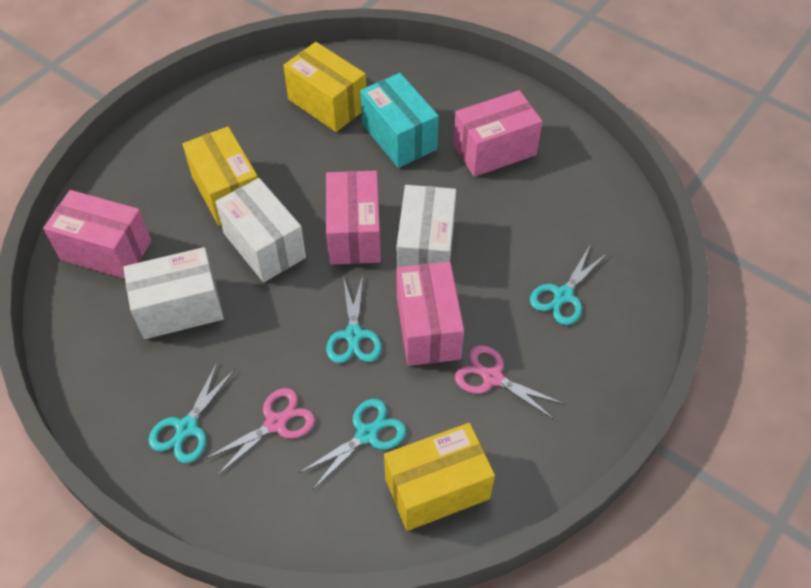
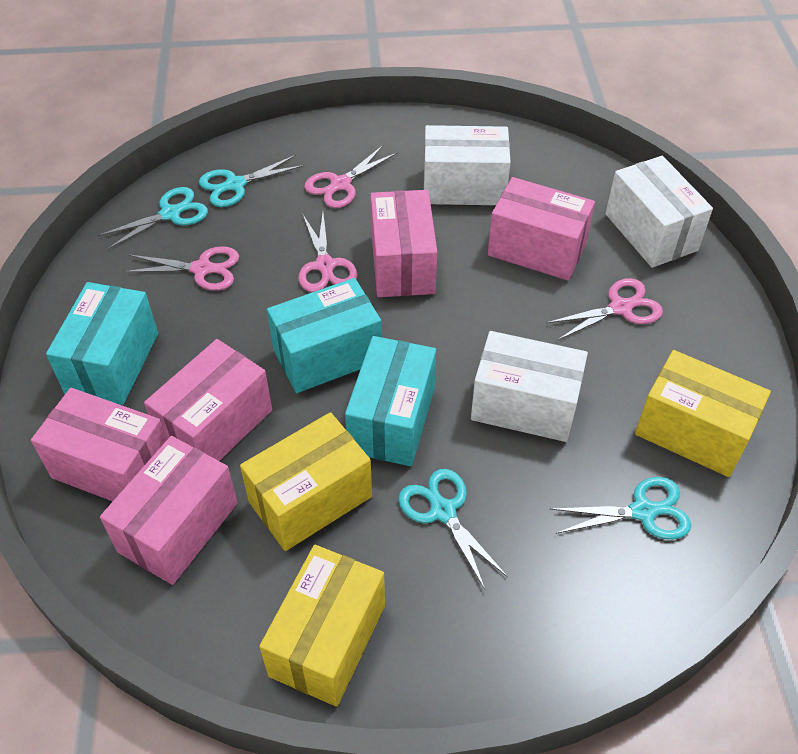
pink box: 4 -> 5
pink scissors: 2 -> 4
turquoise box: 1 -> 3

